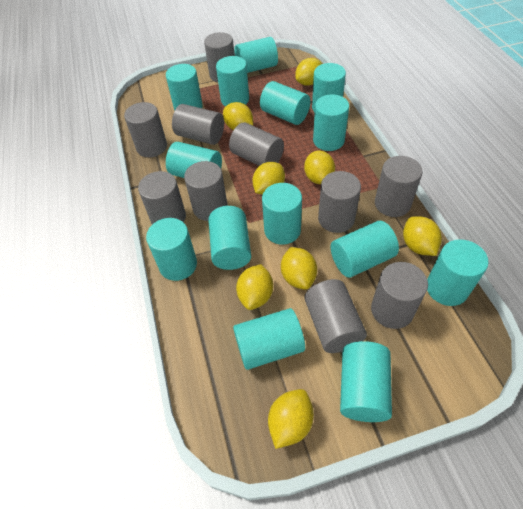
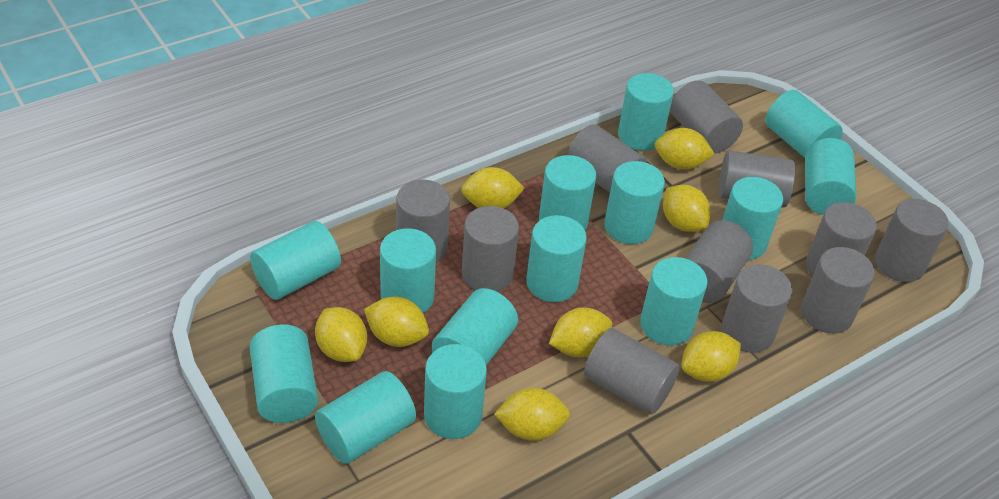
grey cylinder: 10 -> 11

